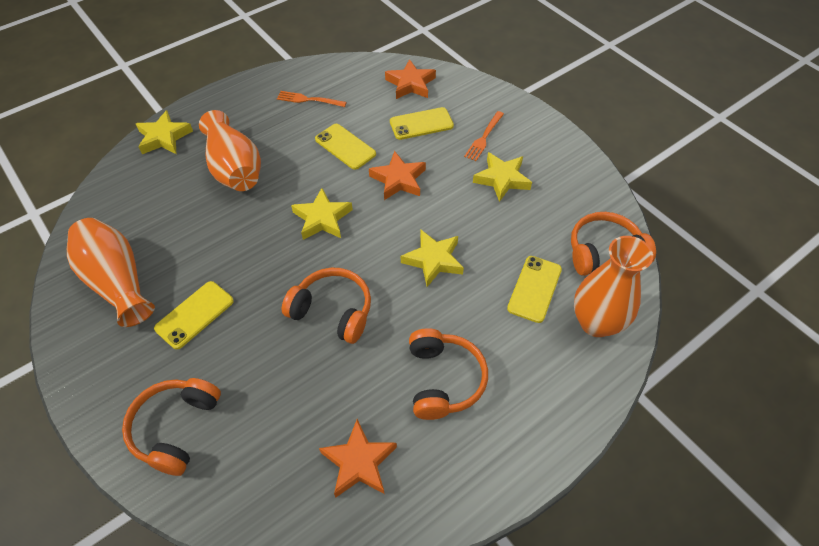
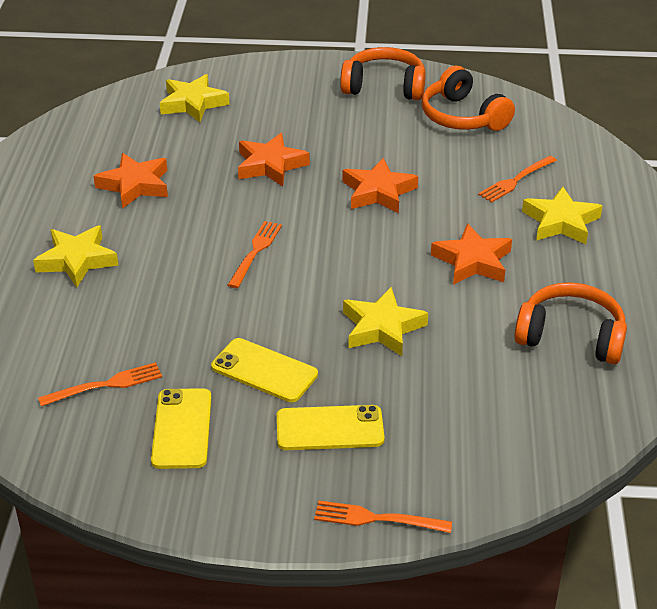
orange fork: 2 -> 4
orange headphones: 4 -> 3
orange star: 3 -> 4
orange vase: 3 -> 0
yellow phone: 4 -> 3

